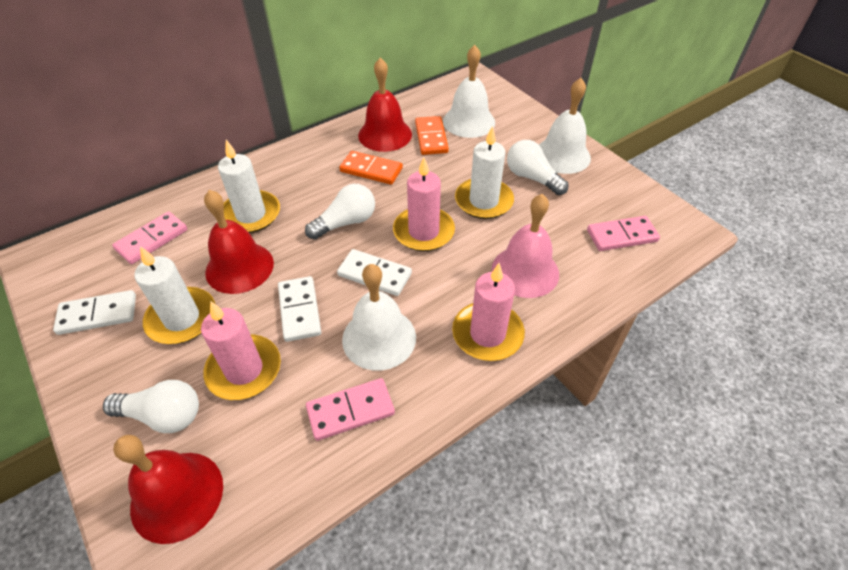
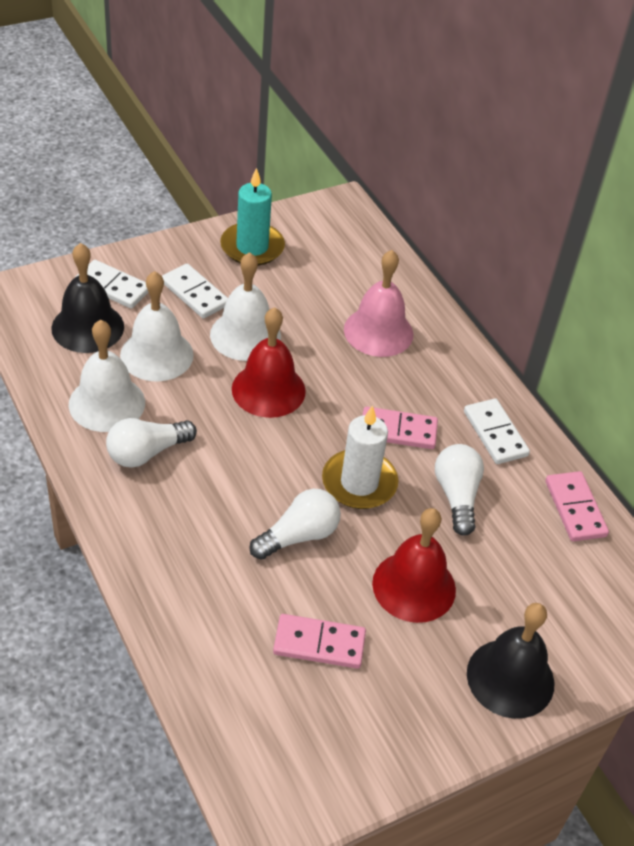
black bell: 0 -> 2
orange domino: 2 -> 0
pink candle: 3 -> 0
red bell: 3 -> 2
turquoise candle: 0 -> 1
white candle: 3 -> 1

